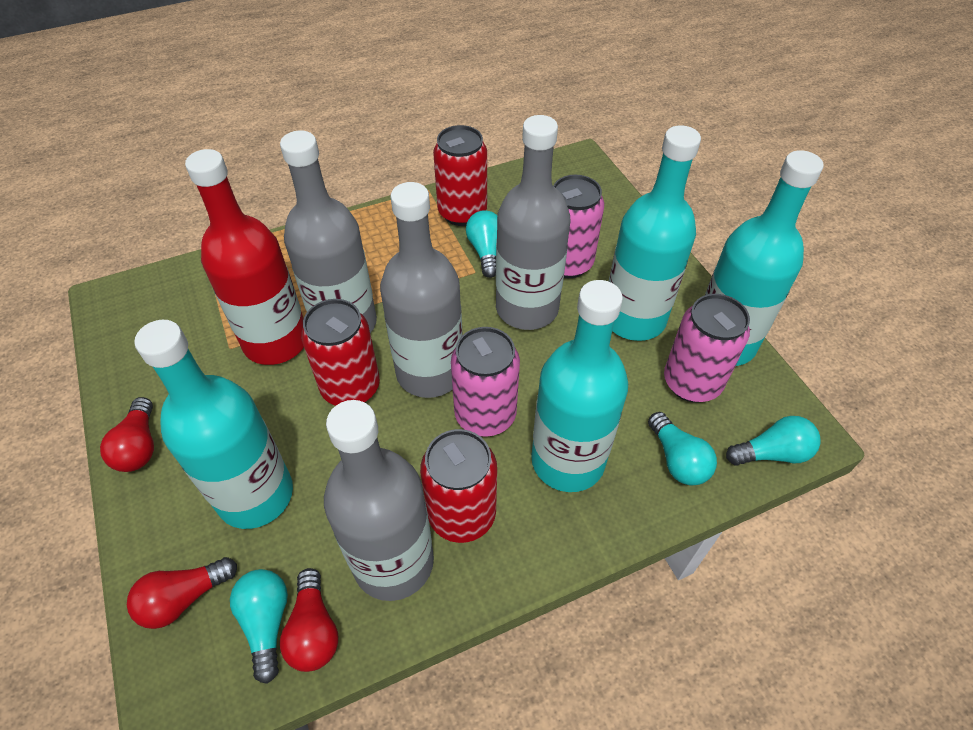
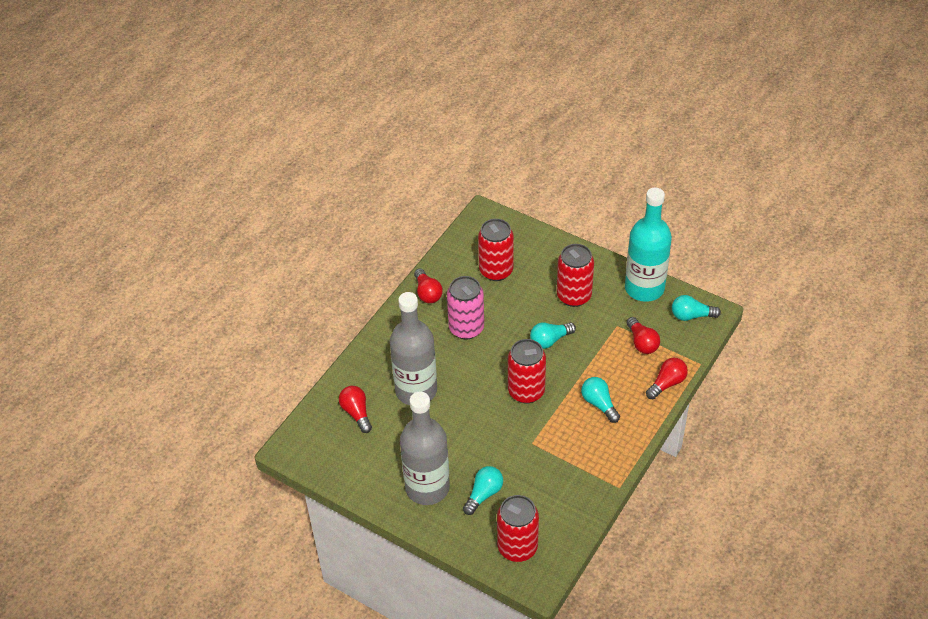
grey bottle: 4 -> 2
pink can: 3 -> 1
red bottle: 1 -> 0
red can: 3 -> 4
red light bulb: 3 -> 4
turquoise bottle: 4 -> 1

